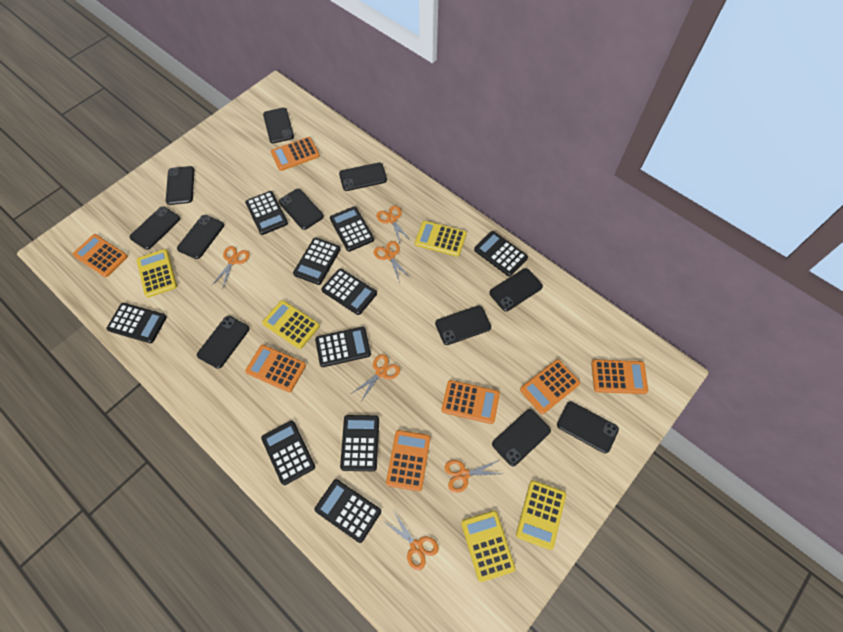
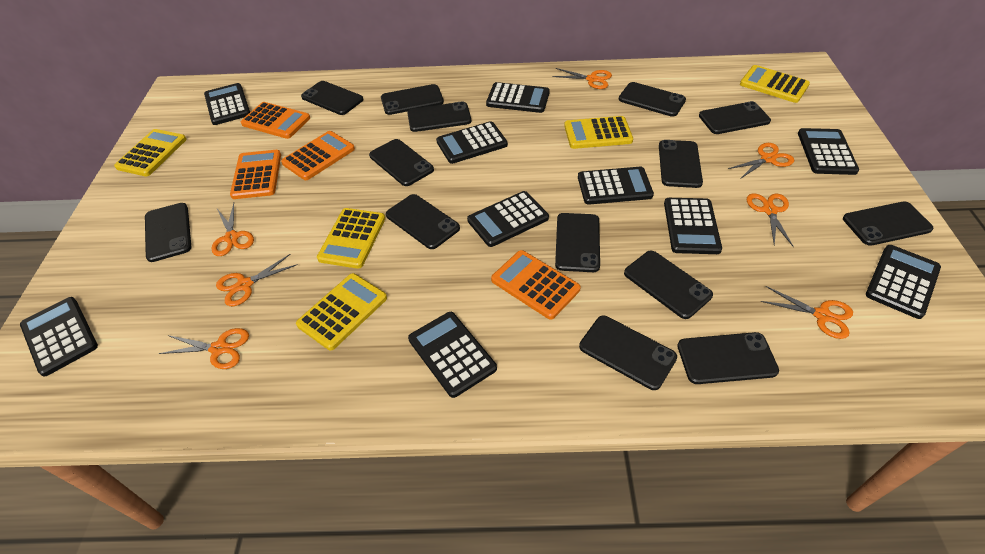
black phone: 11 -> 14
orange calculator: 7 -> 4
orange scissors: 6 -> 7

